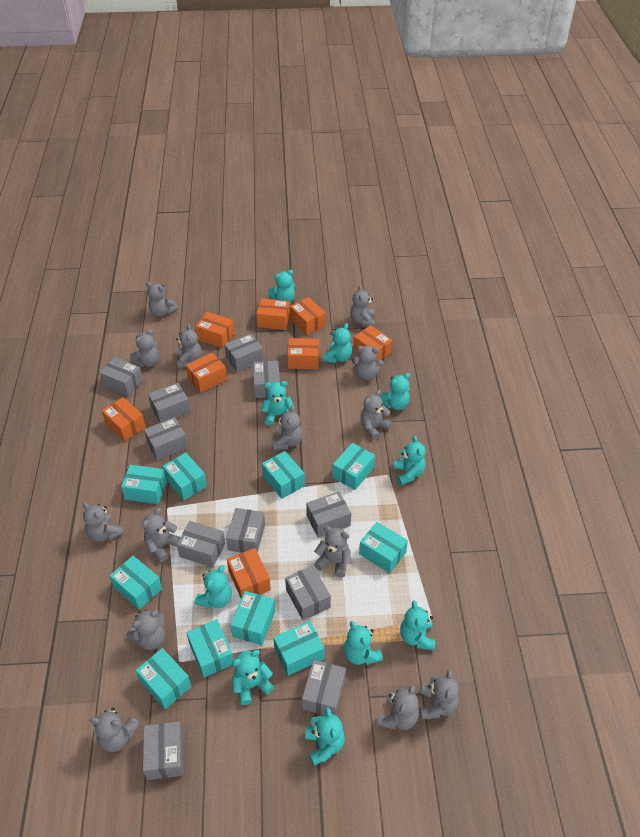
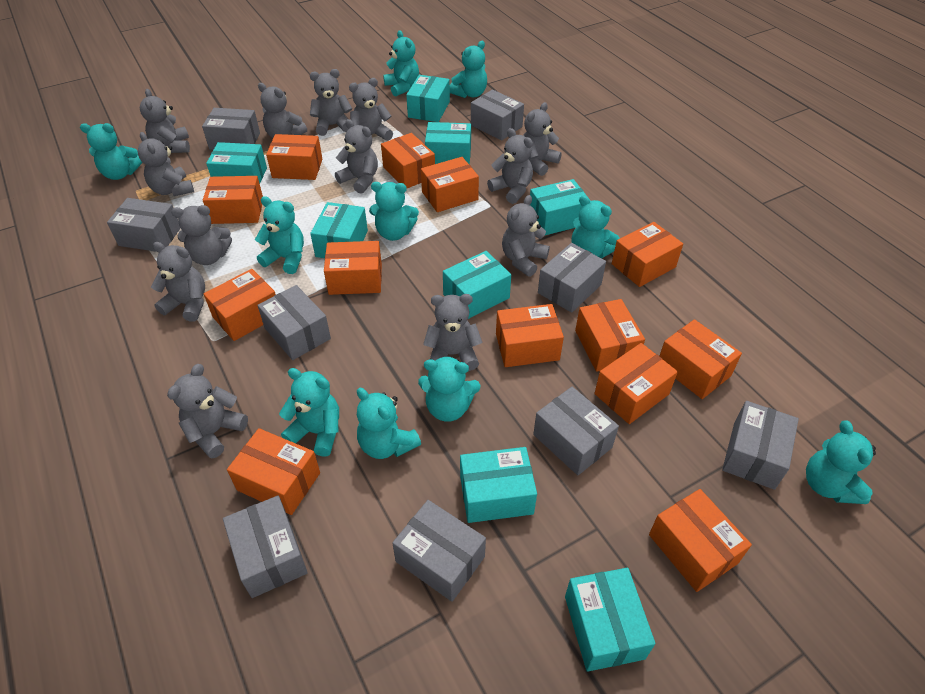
grey box: 11 -> 9
grey teddy bear: 14 -> 13
orange box: 8 -> 13
turquoise box: 10 -> 8

